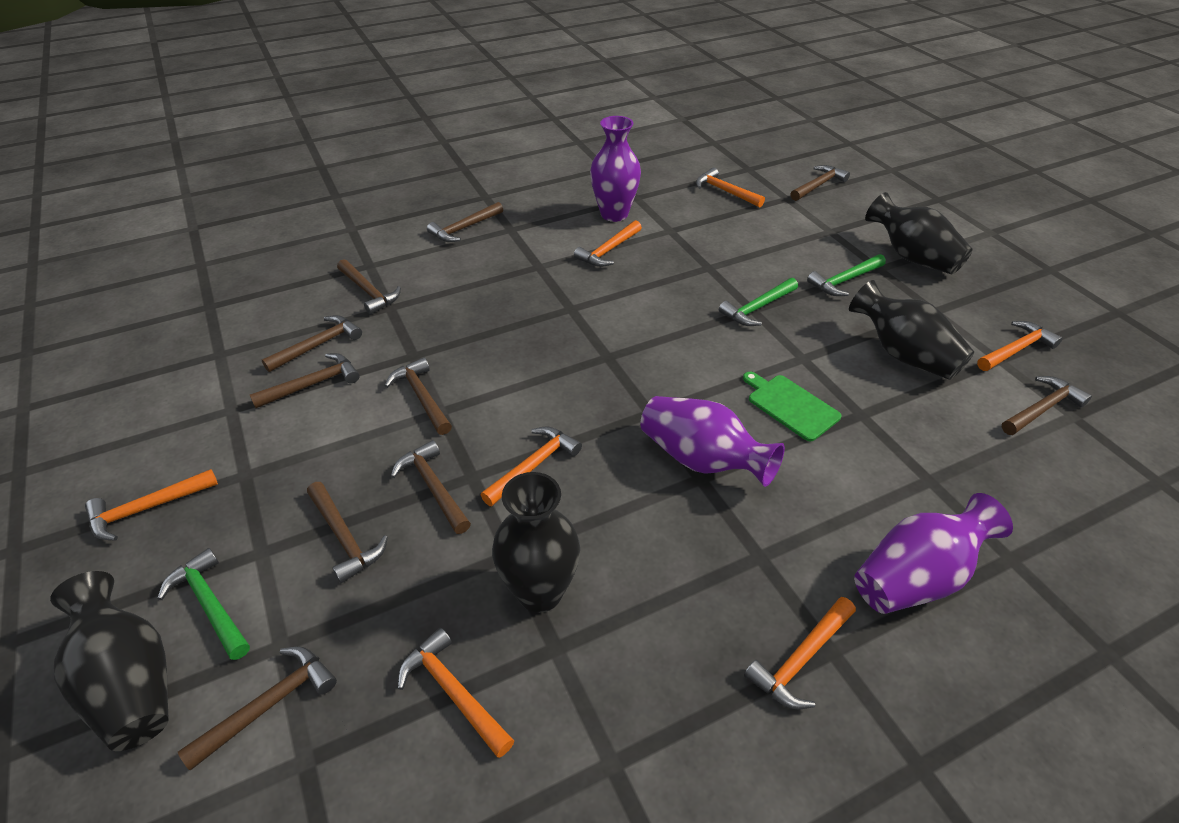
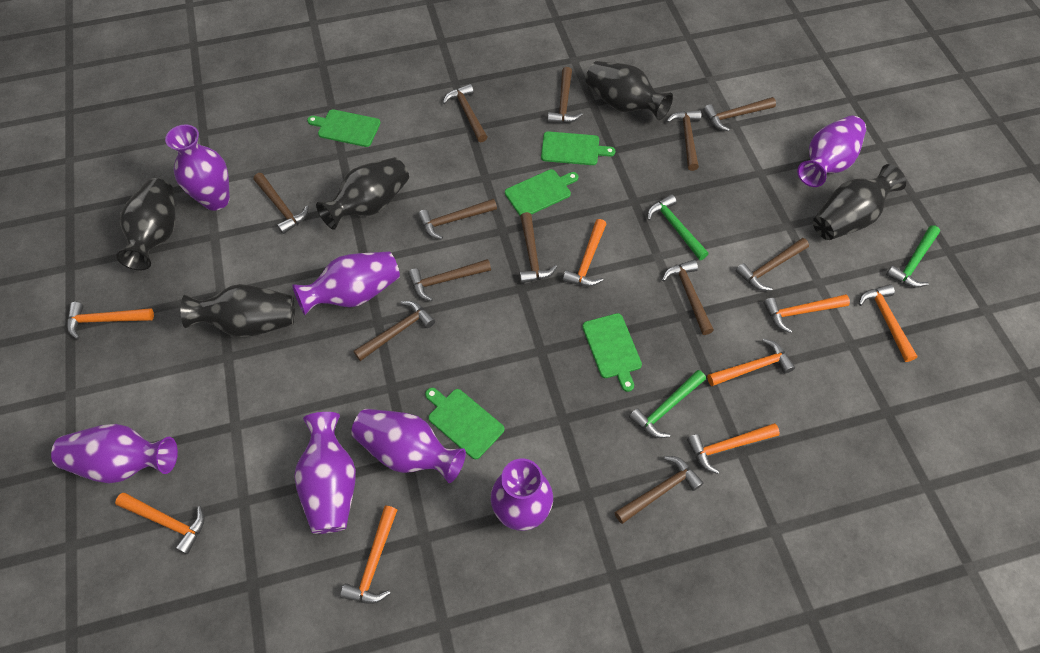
black vase: 4 -> 5
brown hammer: 10 -> 12
green cutting board: 1 -> 5
orange hammer: 7 -> 8
purple vase: 3 -> 7

